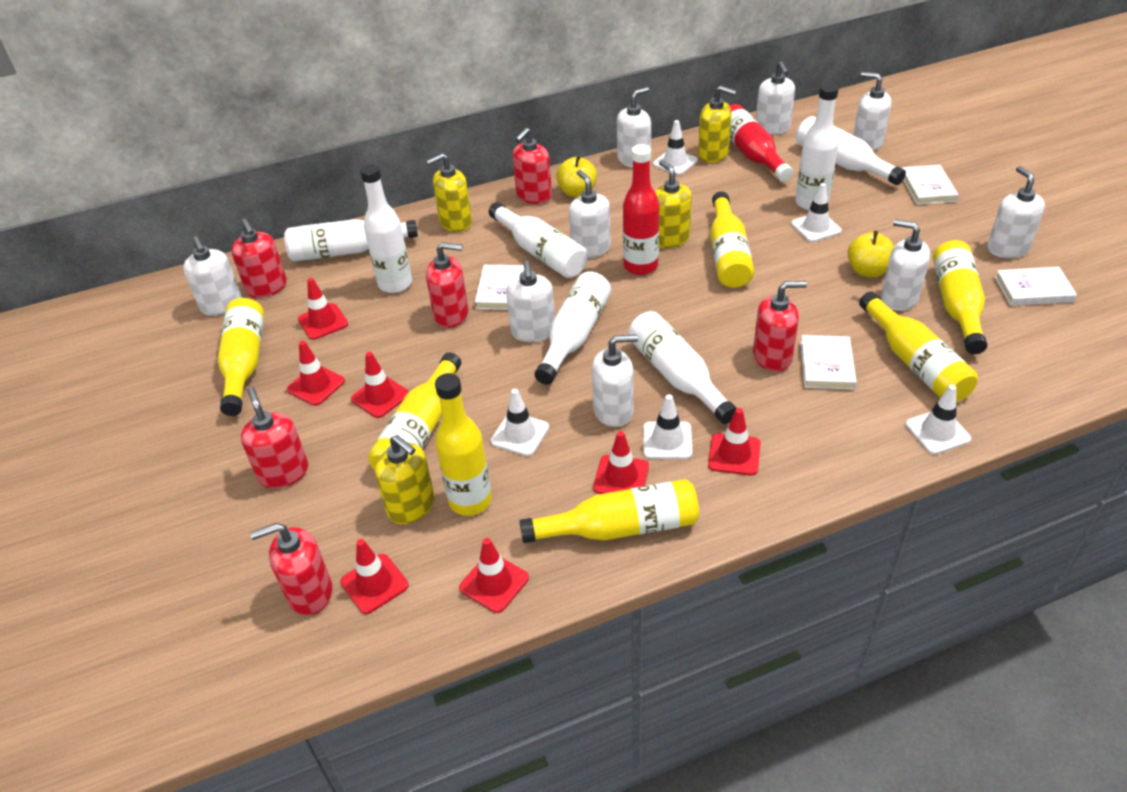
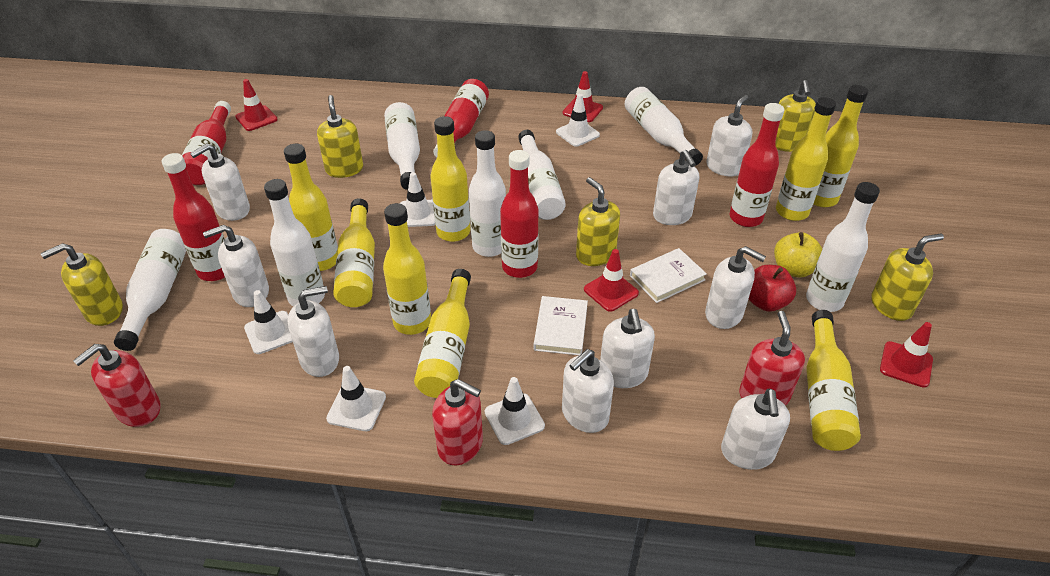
red apple: 0 -> 1
red bottle: 2 -> 5
red soap dispenser: 6 -> 3
red traffic cone: 7 -> 4
white book: 4 -> 2
yellow apple: 2 -> 1
yellow bottle: 7 -> 8
yellow soap dispenser: 4 -> 5

